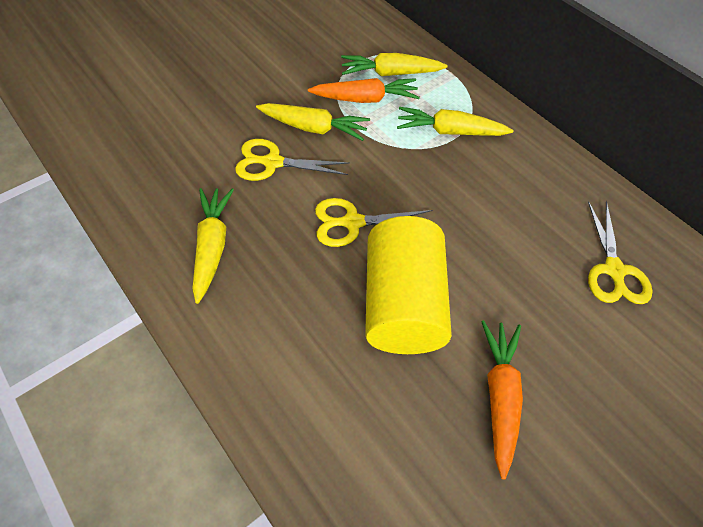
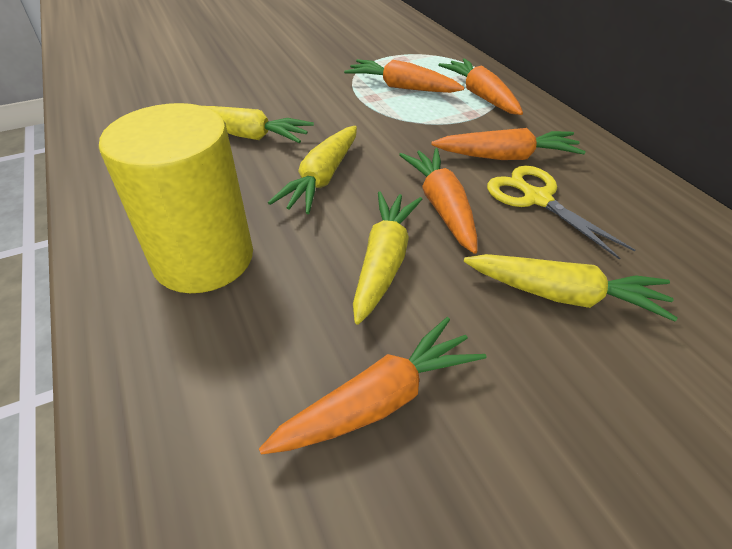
orange carrot: 2 -> 5
yellow scissors: 3 -> 1

